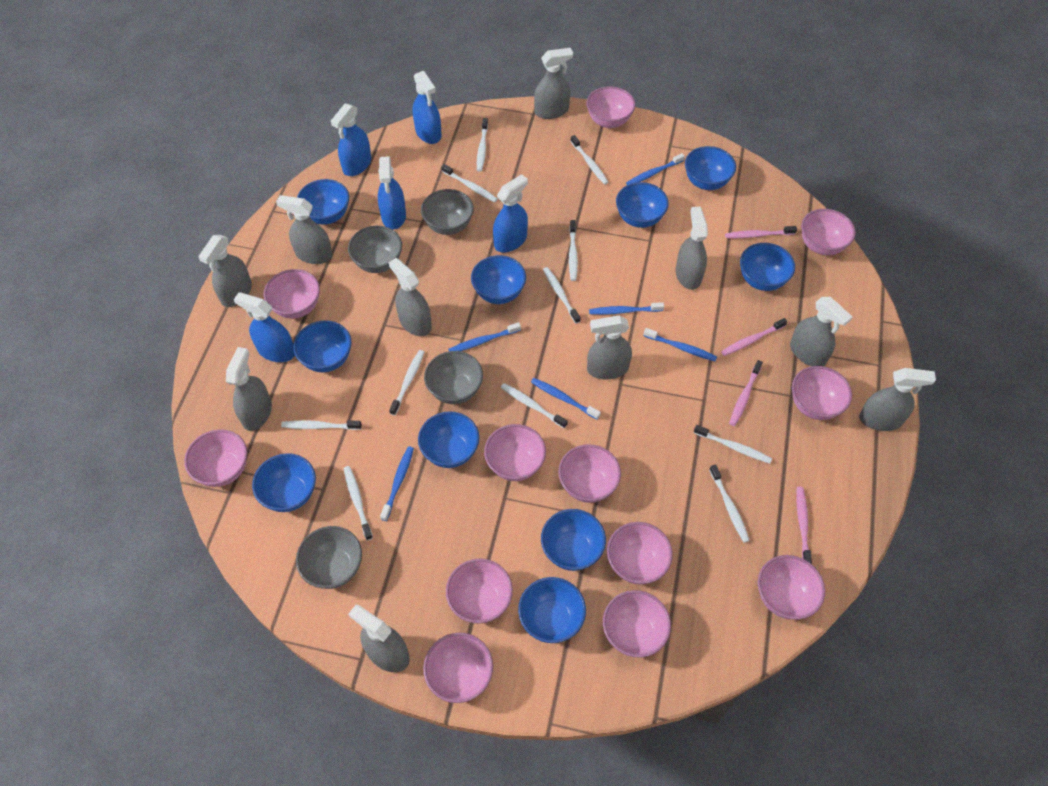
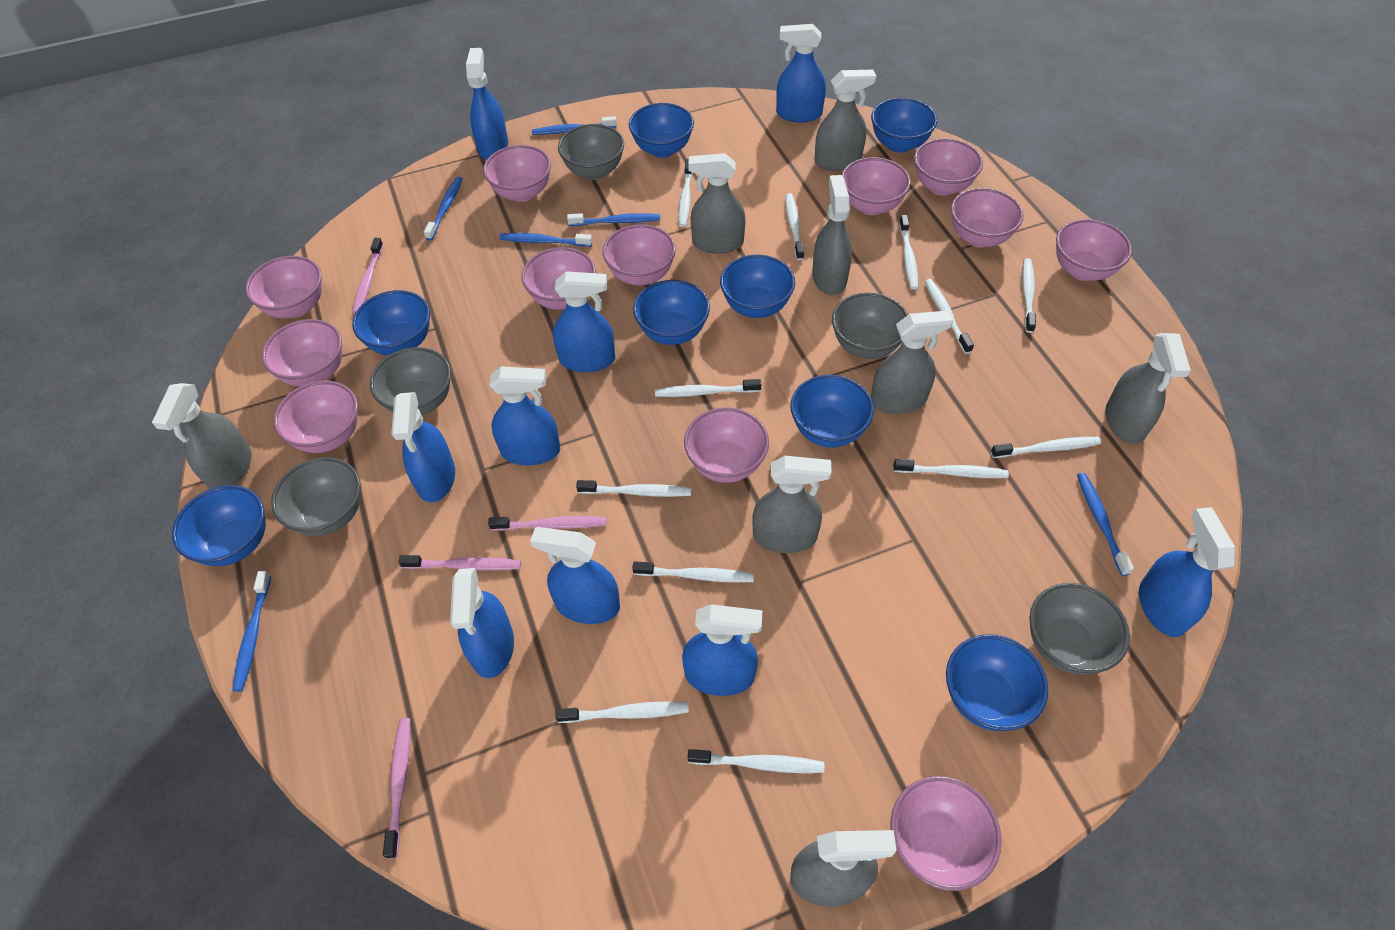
blue bowl: 10 -> 8
blue spray bottle: 5 -> 9
grey bowl: 4 -> 5
grey spray bottle: 10 -> 8
white toothbrush: 11 -> 12

